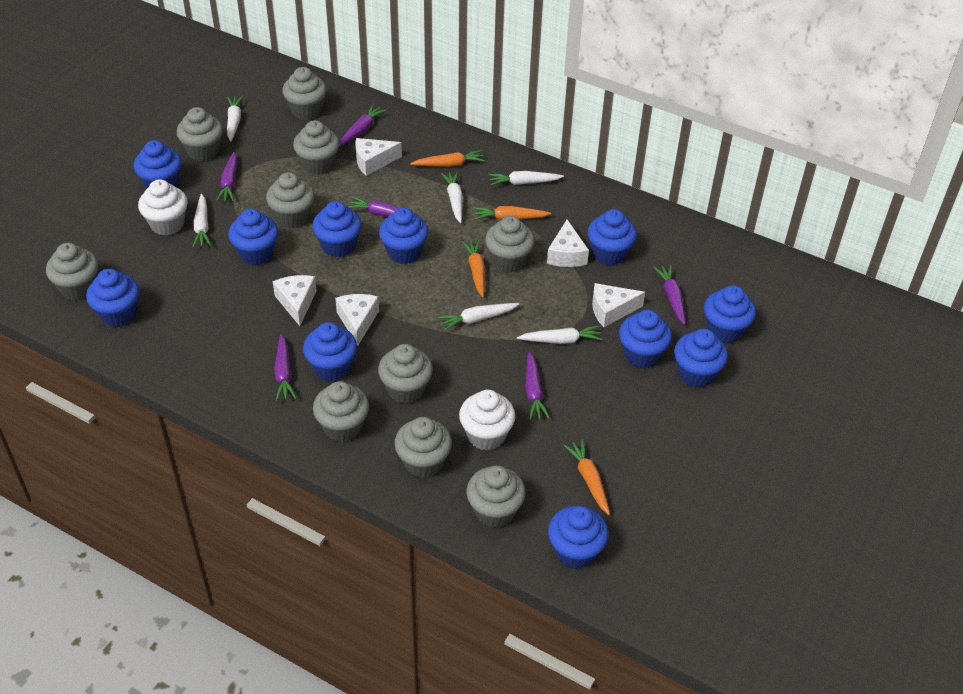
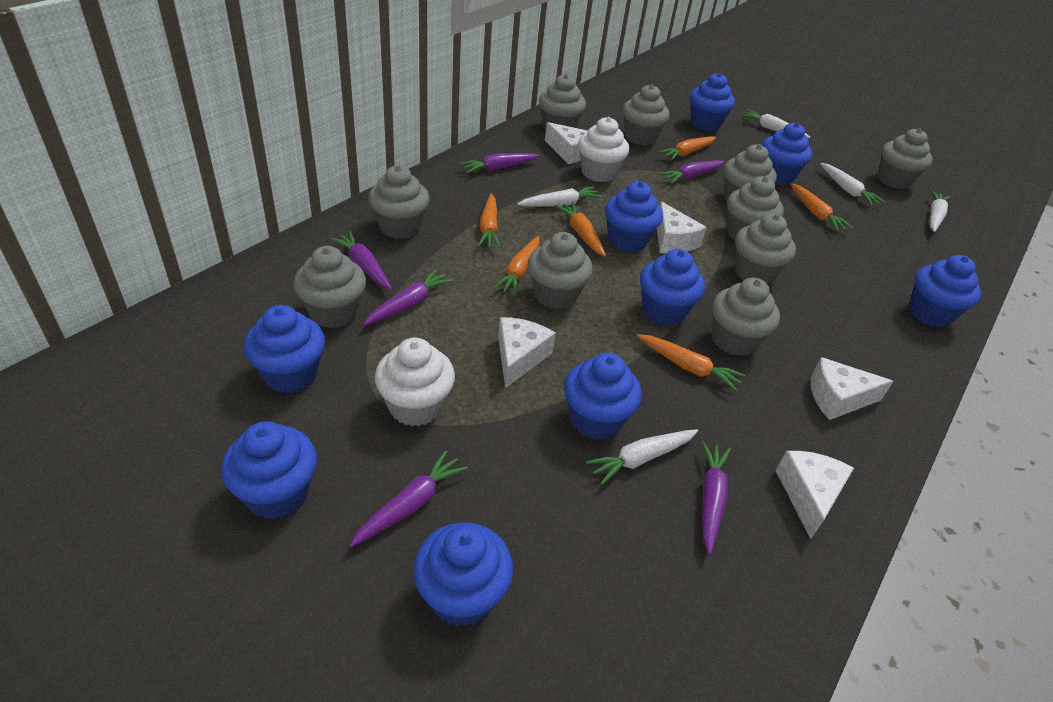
blue cupcake: 11 -> 9
orange carrot: 4 -> 6
white carrot: 6 -> 5

